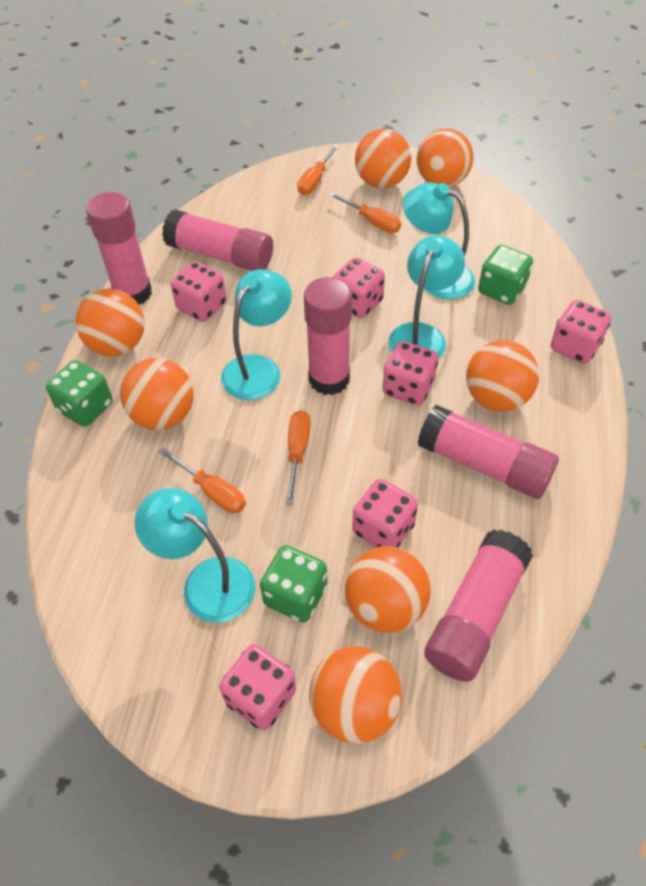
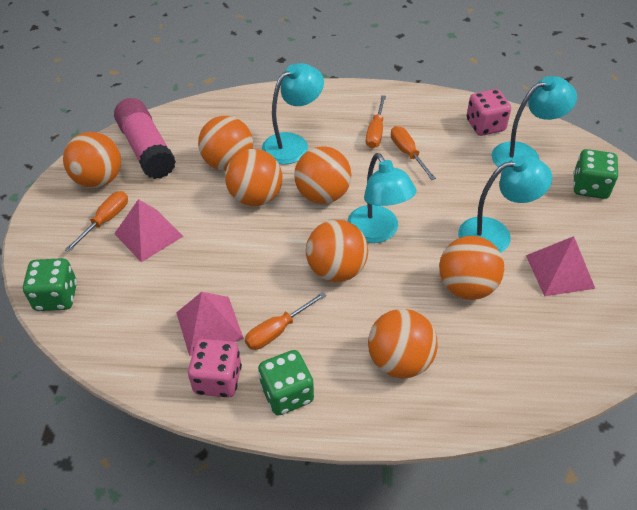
pink dice: 6 -> 2
pink glue stick: 5 -> 1
pink pyramid: 0 -> 3

